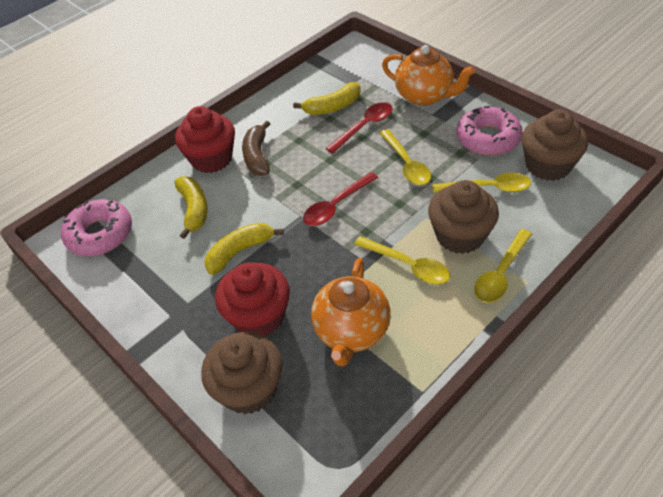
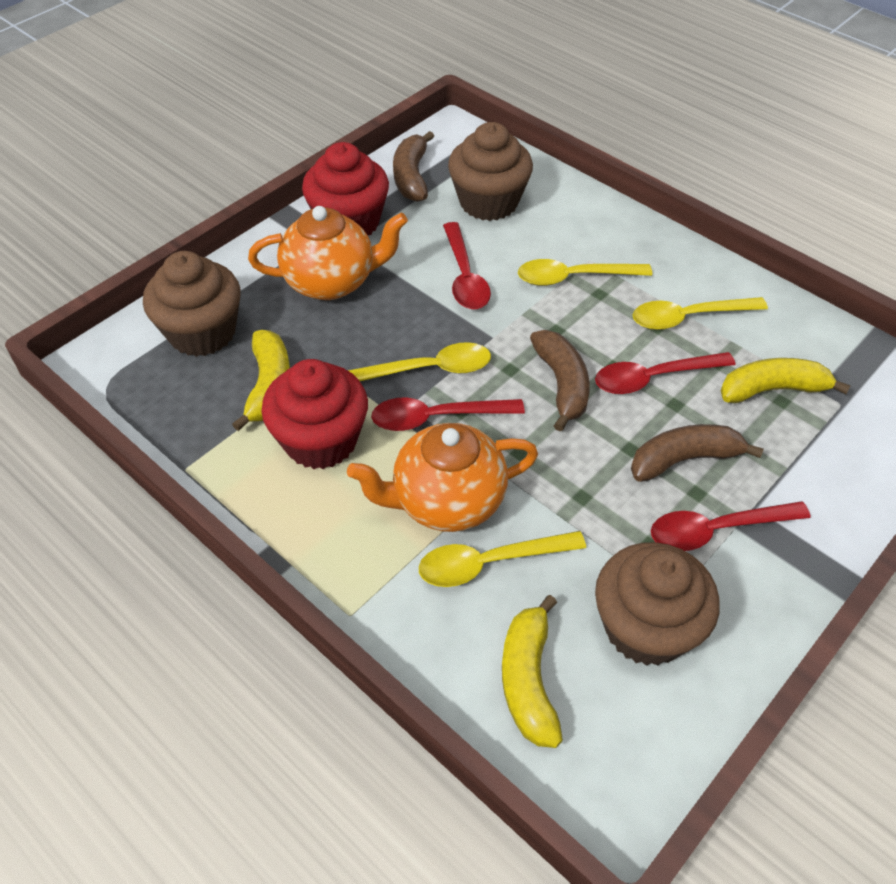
brown banana: 1 -> 3
pink donut: 2 -> 0
red spoon: 2 -> 4

